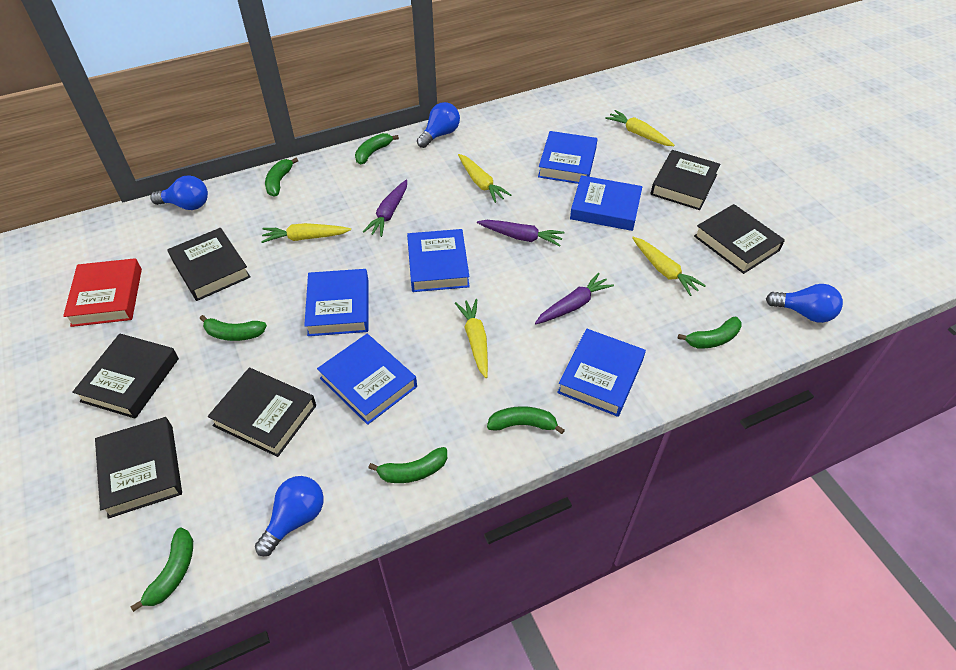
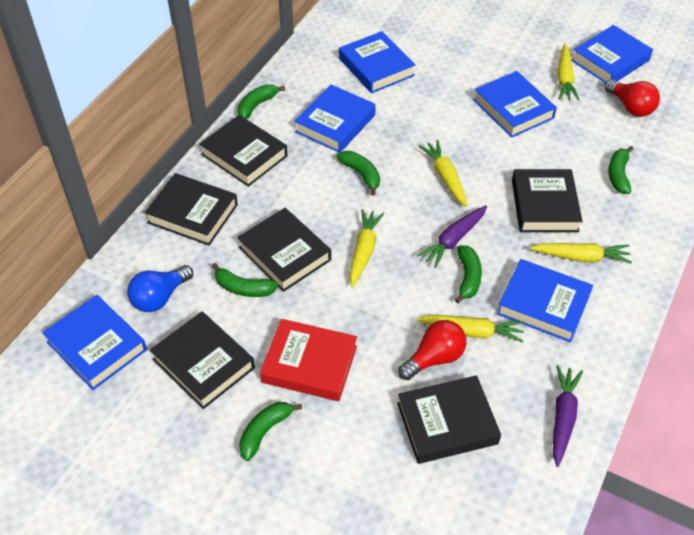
blue light bulb: 4 -> 1
green banana: 7 -> 6
purple carrot: 3 -> 2
red light bulb: 0 -> 2

